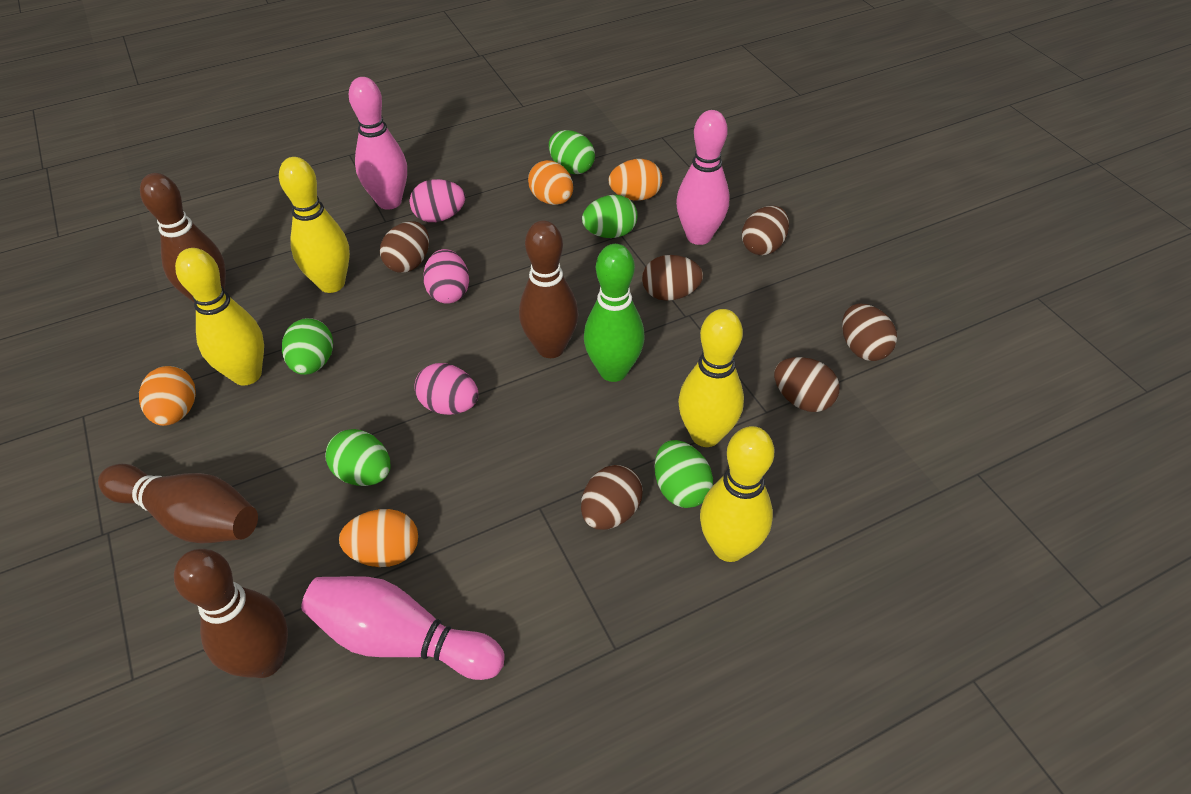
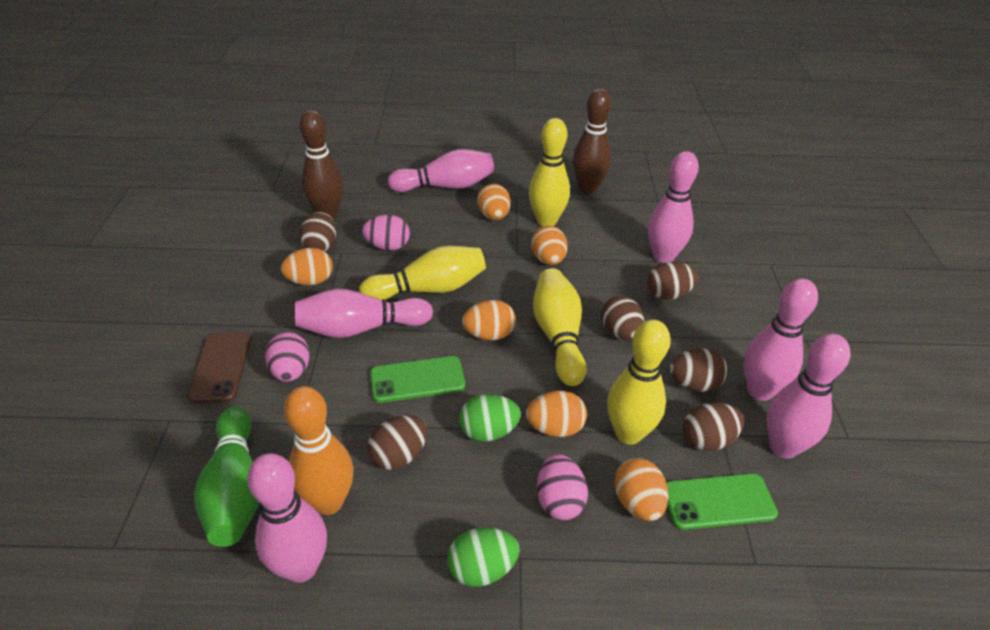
brown bowling pin: 4 -> 2
brown phone: 0 -> 1
green egg: 5 -> 2
green phone: 0 -> 2
orange bowling pin: 0 -> 1
orange egg: 4 -> 6
pink bowling pin: 3 -> 6

